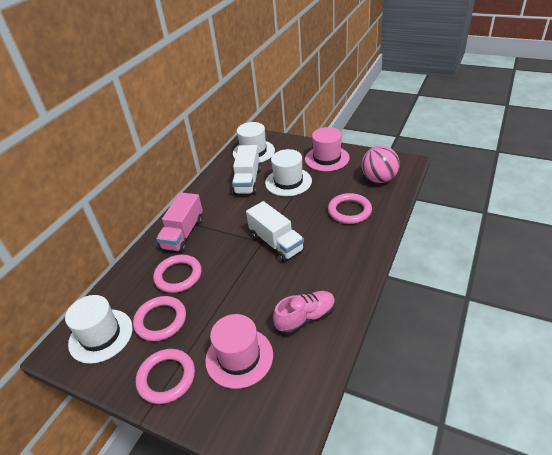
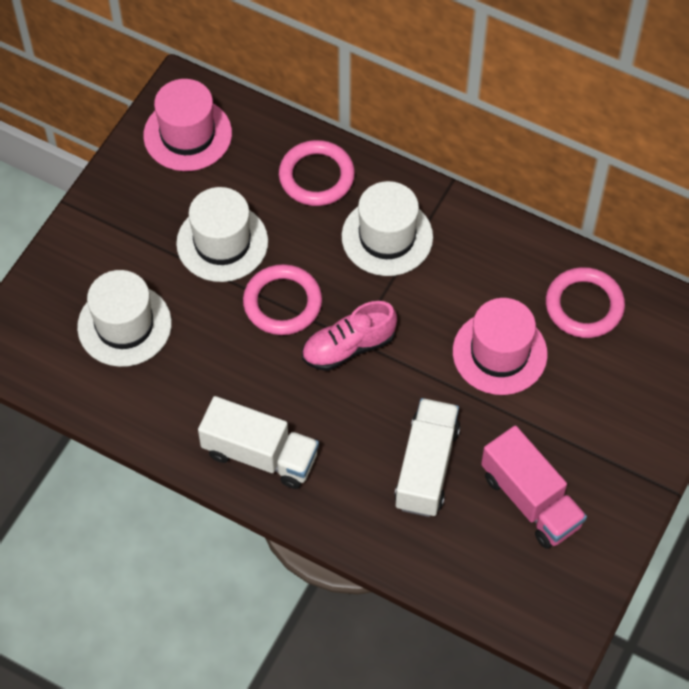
pink ball: 1 -> 0
pink ring: 4 -> 3

